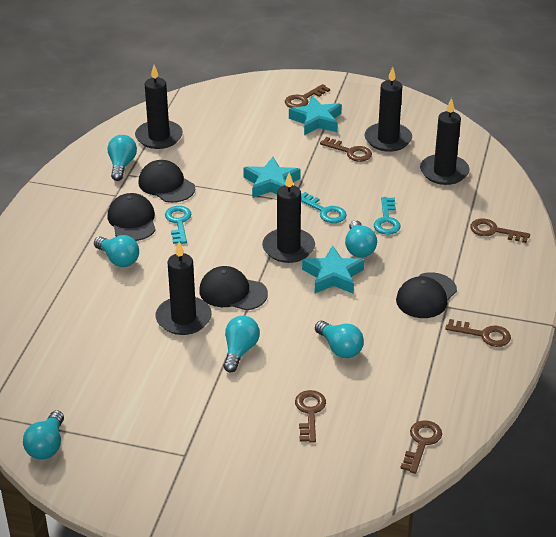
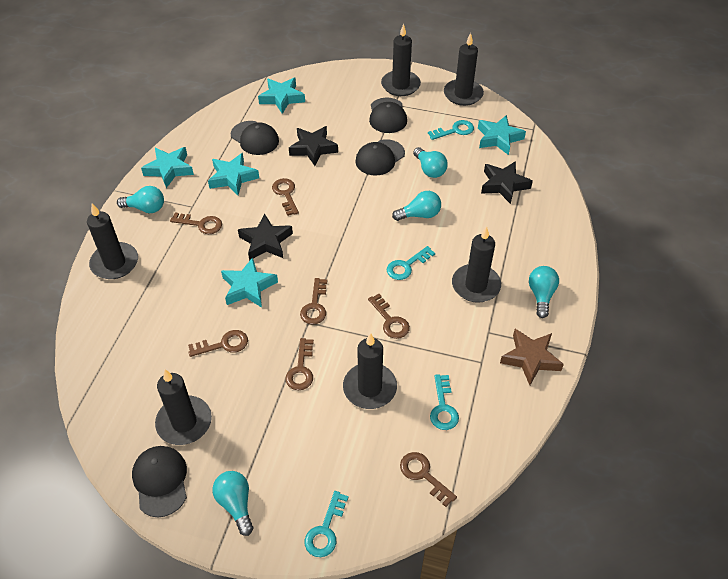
black candle: 5 -> 6
black star: 0 -> 3
brown key: 6 -> 7
brown star: 0 -> 1
turquoise key: 3 -> 4
turquoise light bulb: 6 -> 5
turquoise star: 3 -> 5

